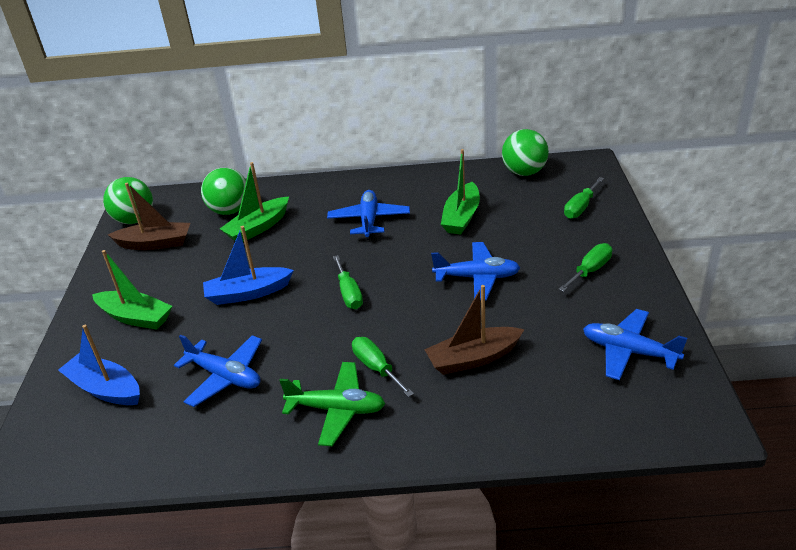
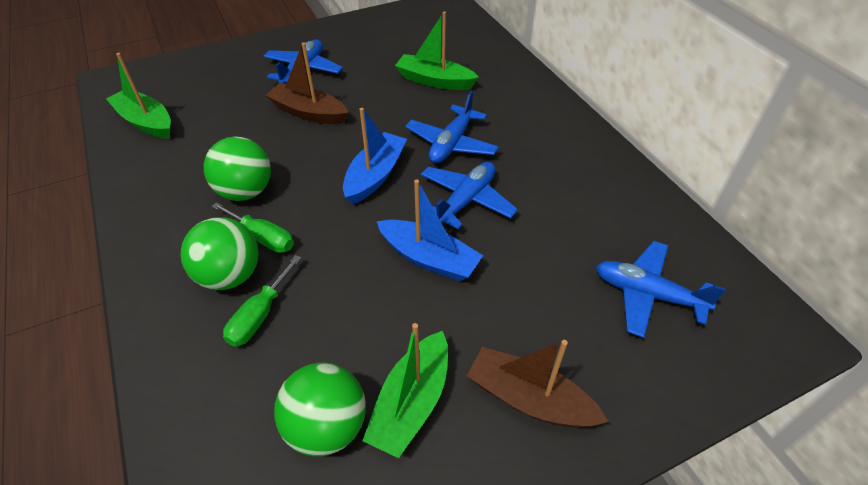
green plane: 1 -> 0
green screwdriver: 4 -> 2

